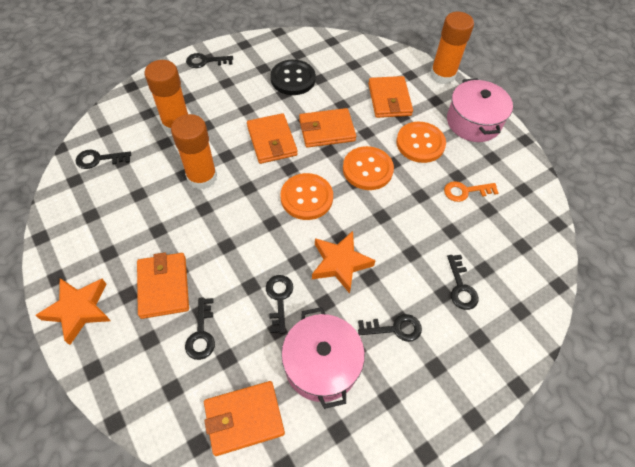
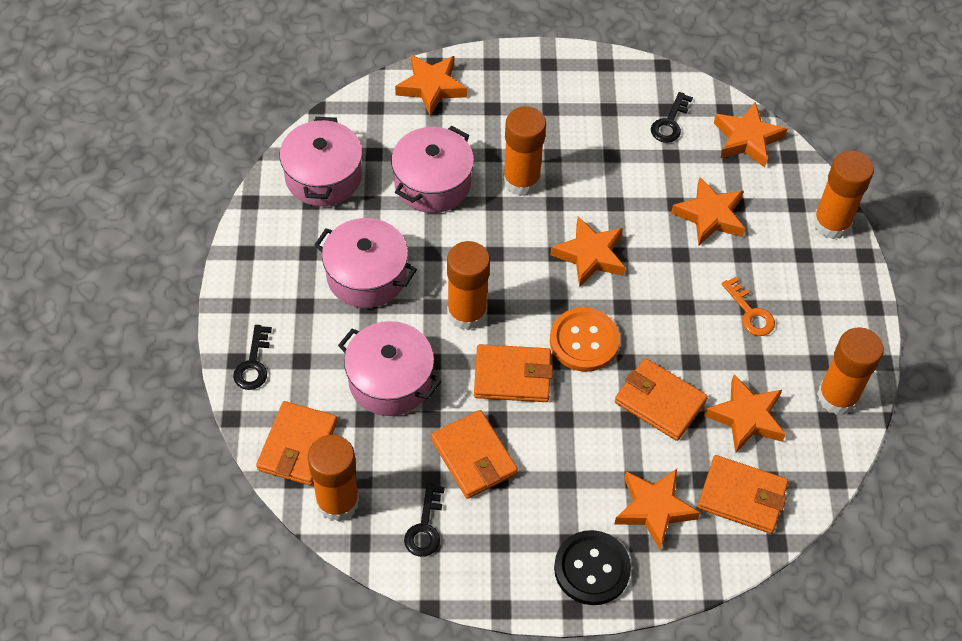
black key: 6 -> 3
orange button: 3 -> 1
orange glue stick: 3 -> 5
orange star: 2 -> 6
pink pot: 2 -> 4

